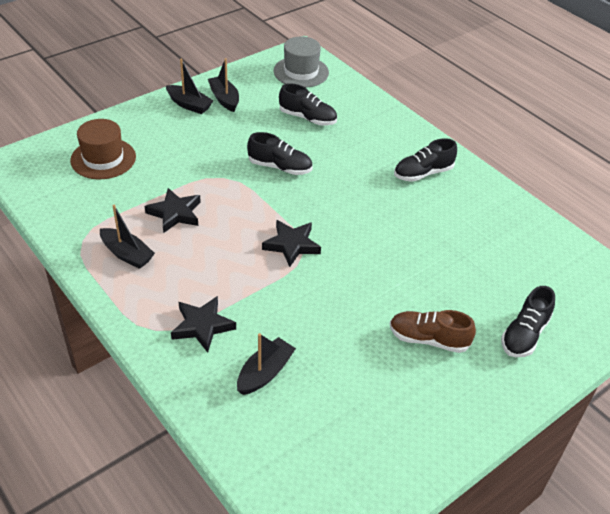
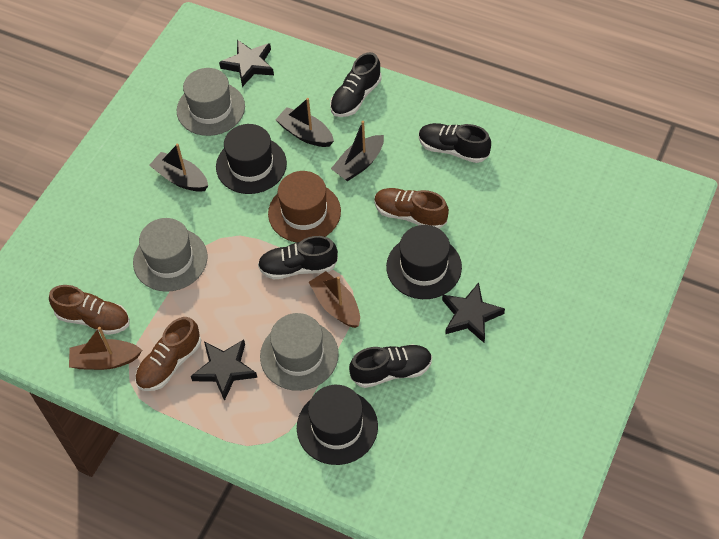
black boat: 4 -> 3
black hat: 0 -> 3
brown boat: 0 -> 2
brown shoe: 1 -> 3
grey hat: 1 -> 3

